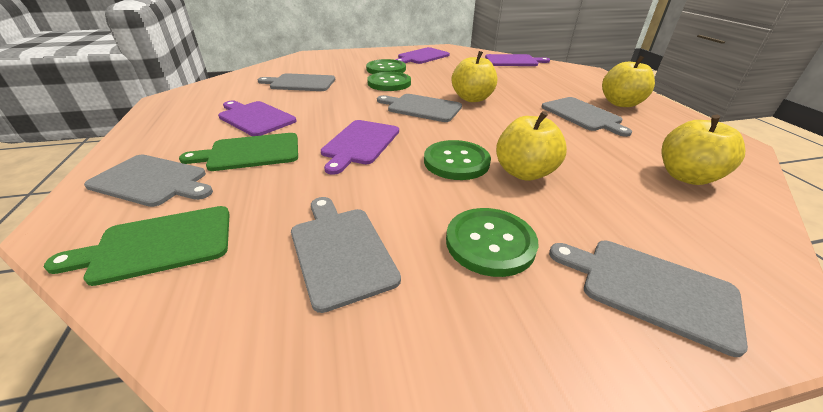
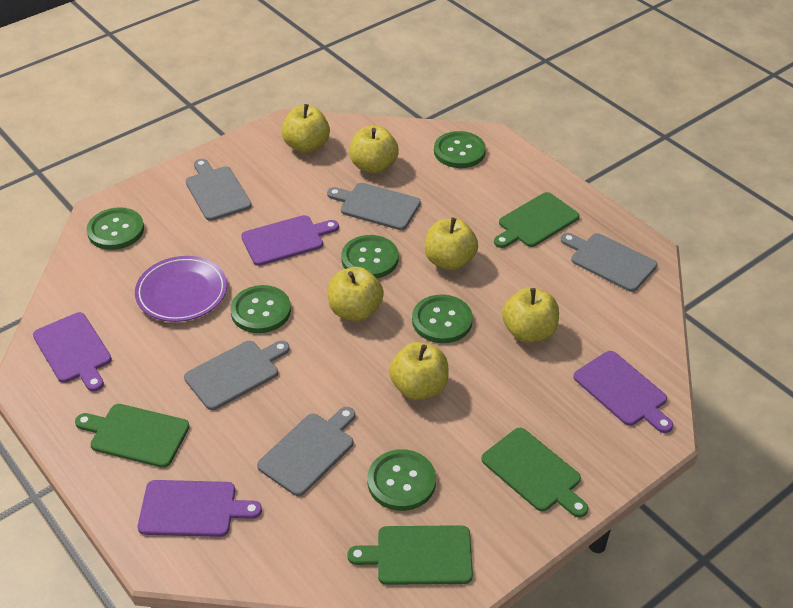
green button: 4 -> 6
green cutting board: 2 -> 4
grey cutting board: 6 -> 5
purple plate: 0 -> 1
yellow apple: 4 -> 6

